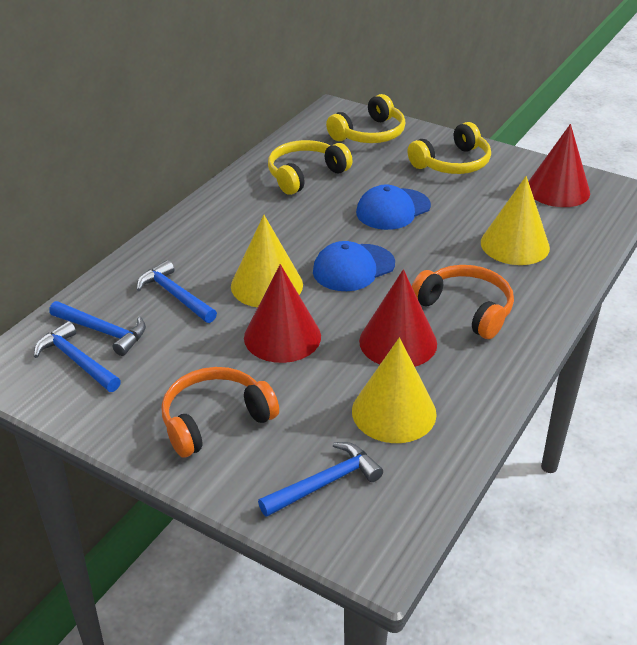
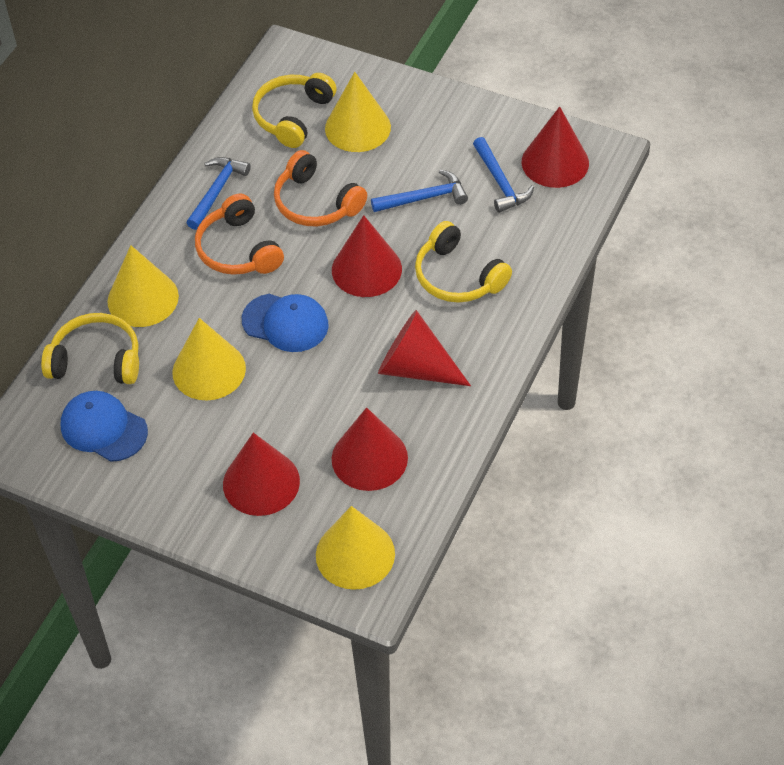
blue hammer: 4 -> 3
red cone: 3 -> 5
yellow cone: 3 -> 4

